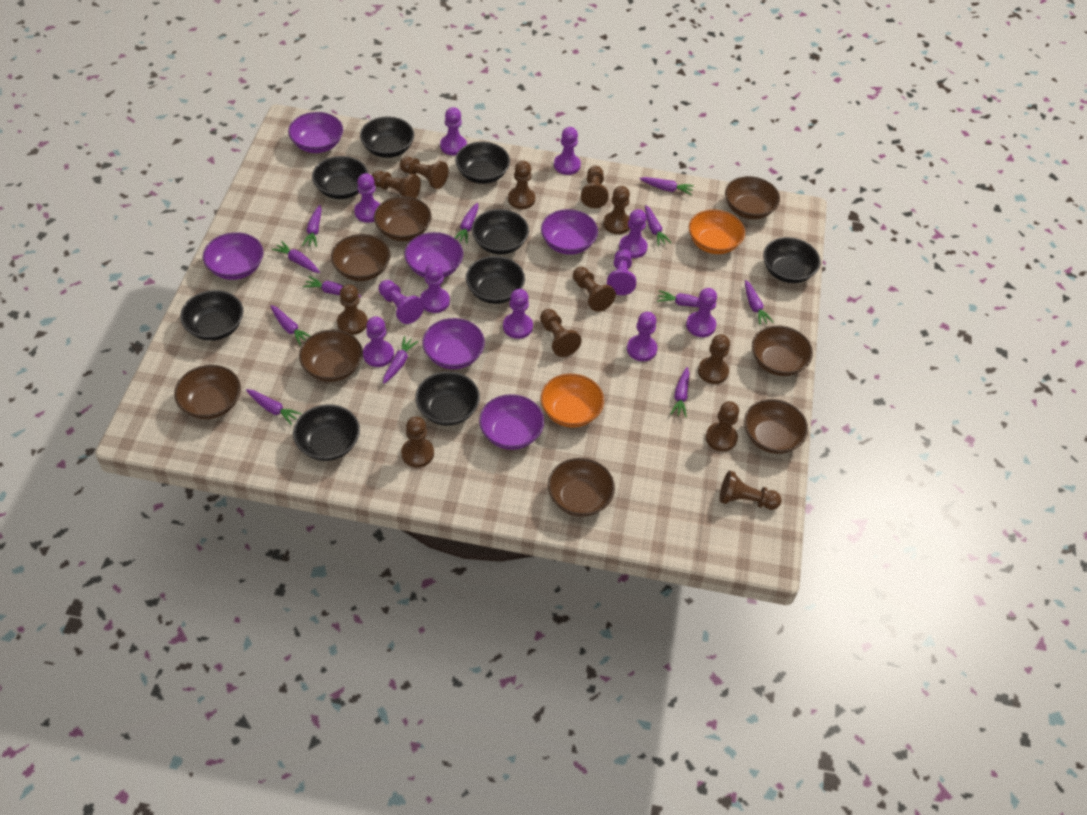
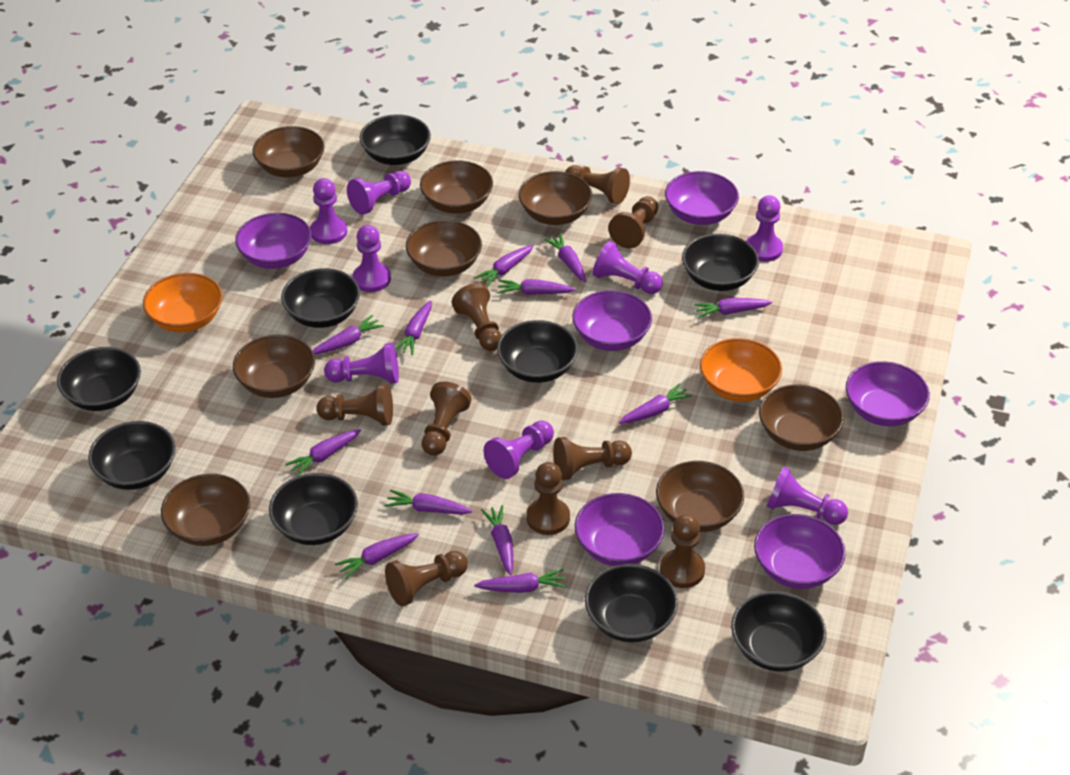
brown pawn: 12 -> 9
purple pawn: 11 -> 8

